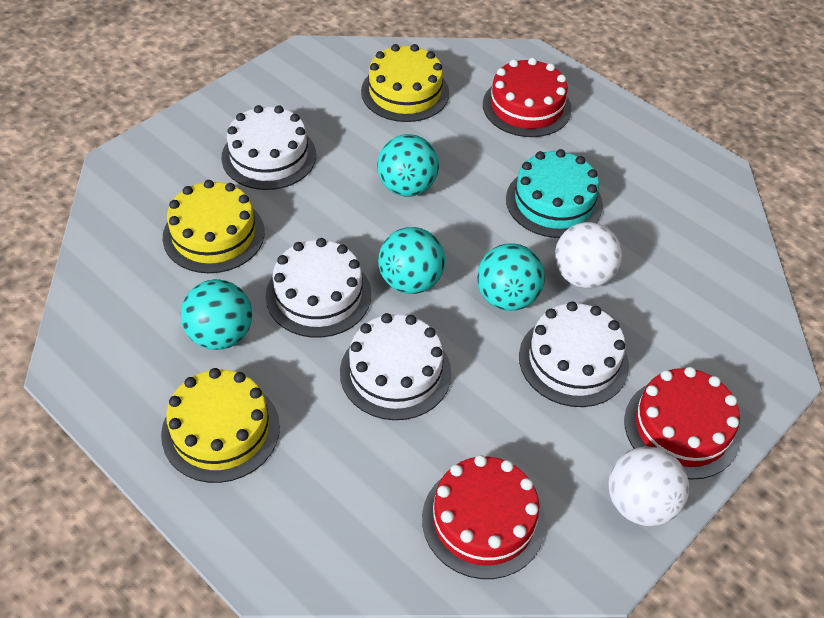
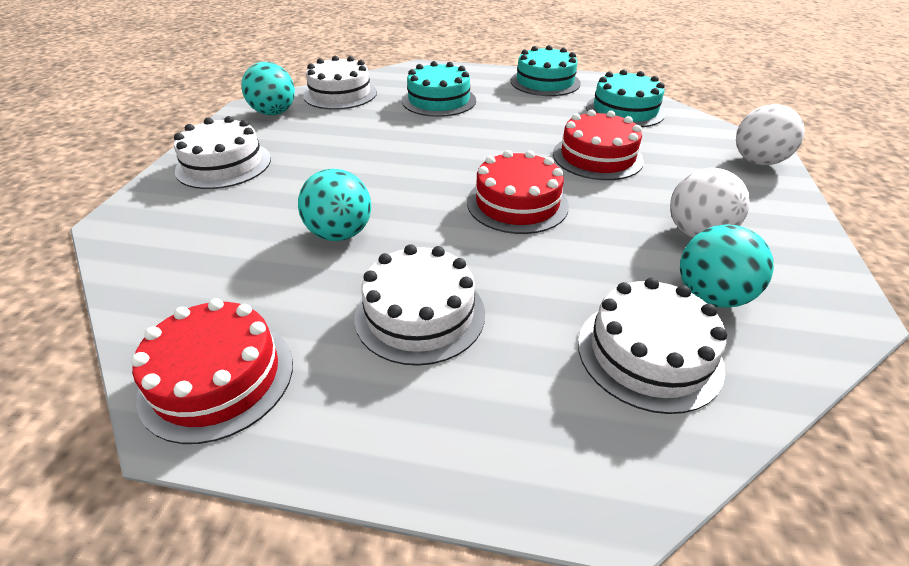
turquoise ball: 4 -> 3
turquoise cake: 1 -> 3
yellow cake: 3 -> 0

